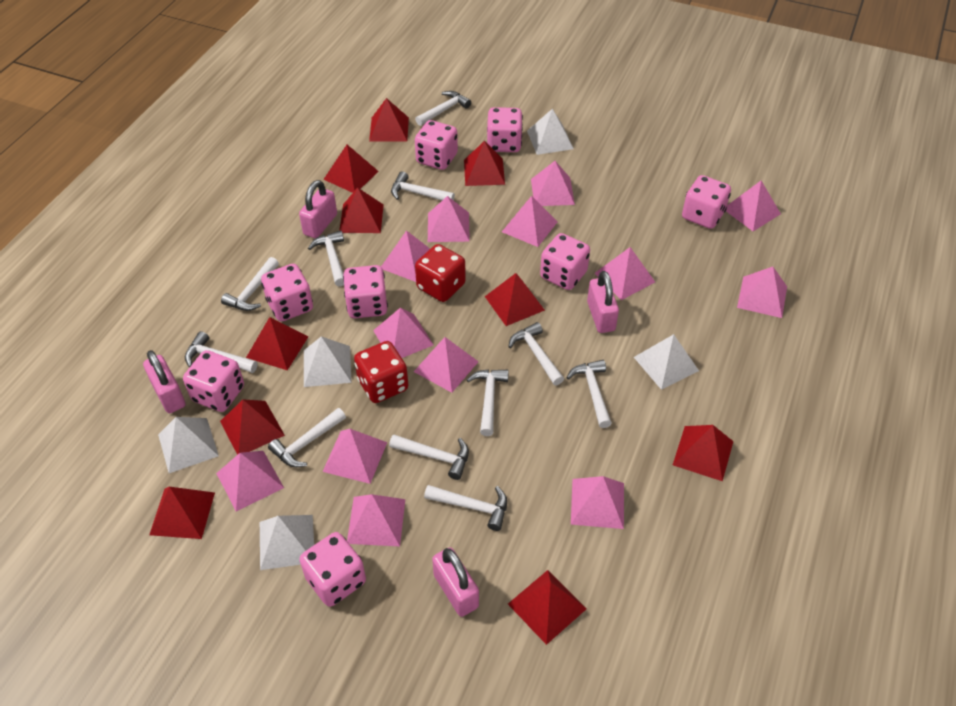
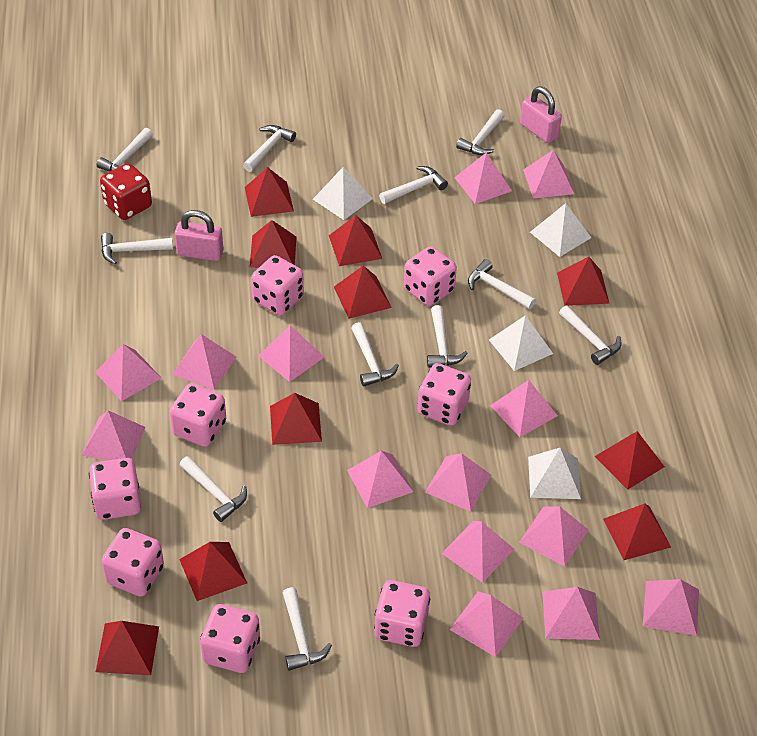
pink padlock: 4 -> 2
pink pyramid: 13 -> 14
red dice: 2 -> 1
white pyramid: 5 -> 4

